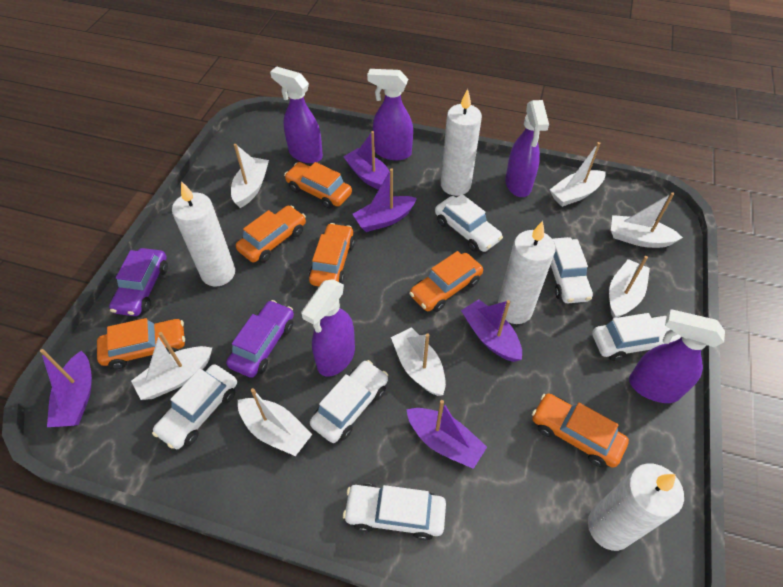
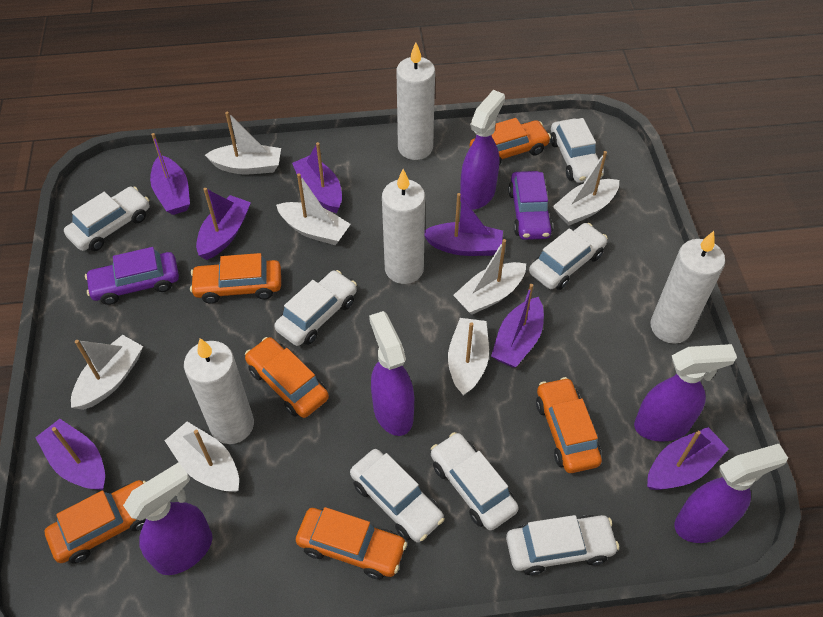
purple boat: 5 -> 7
white car: 6 -> 7

